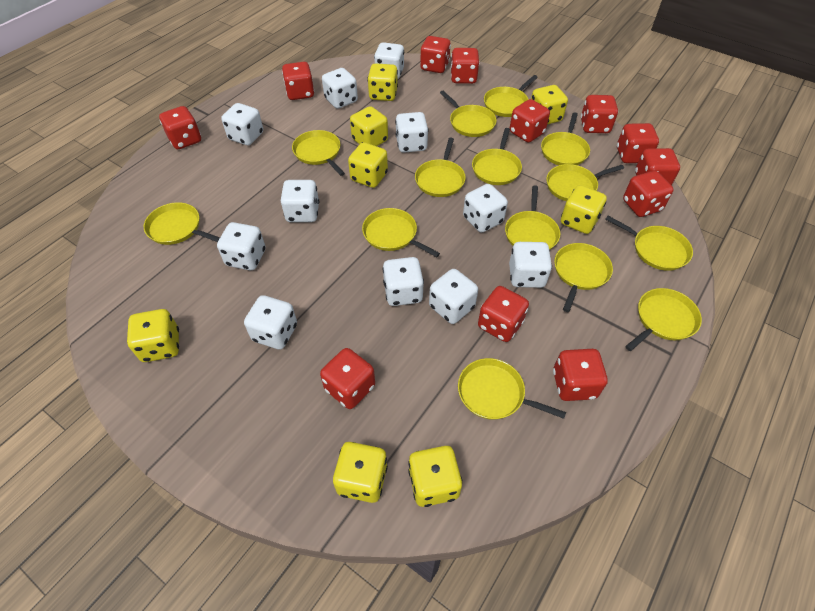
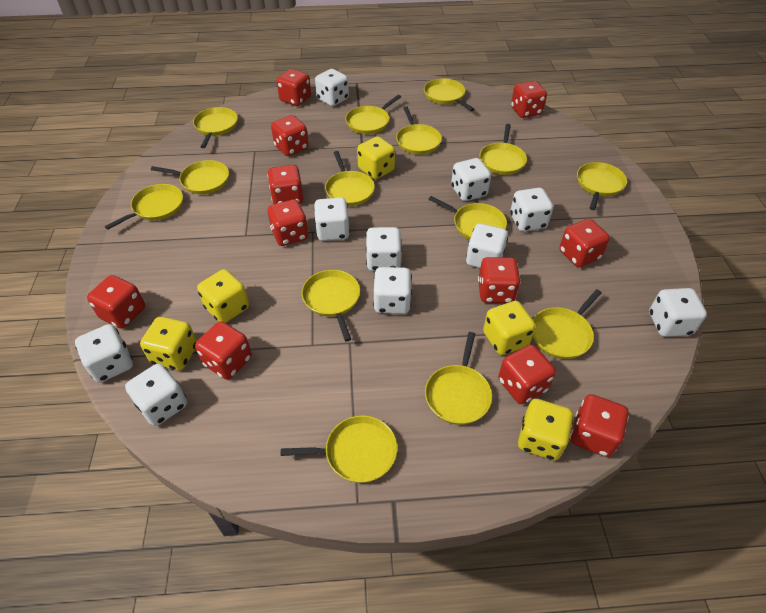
red dice: 12 -> 11
white dice: 11 -> 10
yellow dice: 8 -> 5

